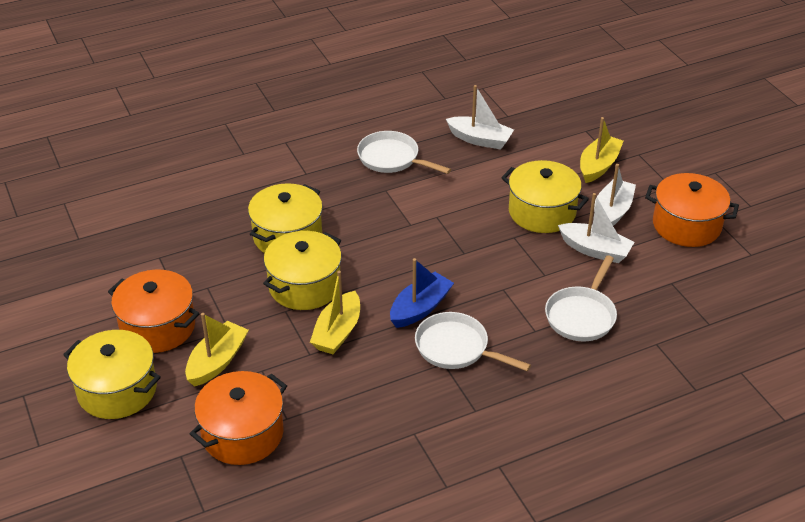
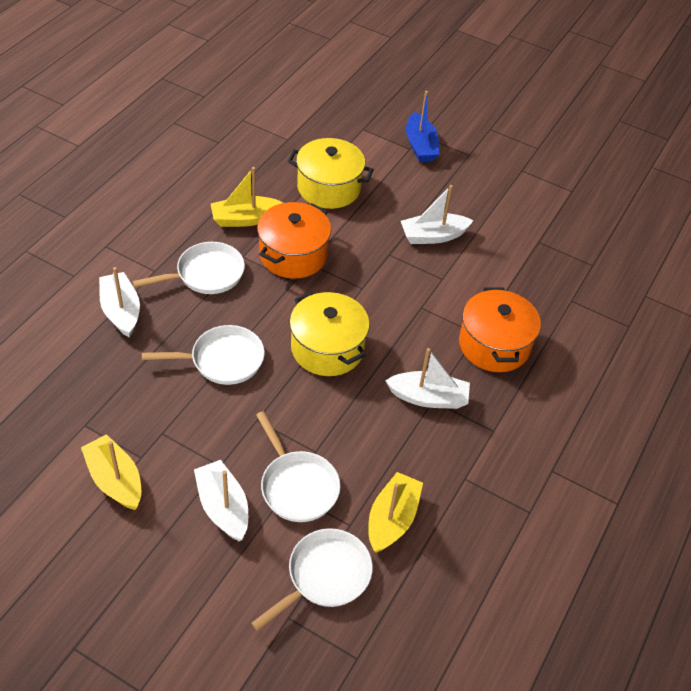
orange pot: 3 -> 2
white boat: 3 -> 4
white pan: 3 -> 4
yellow pot: 4 -> 2

